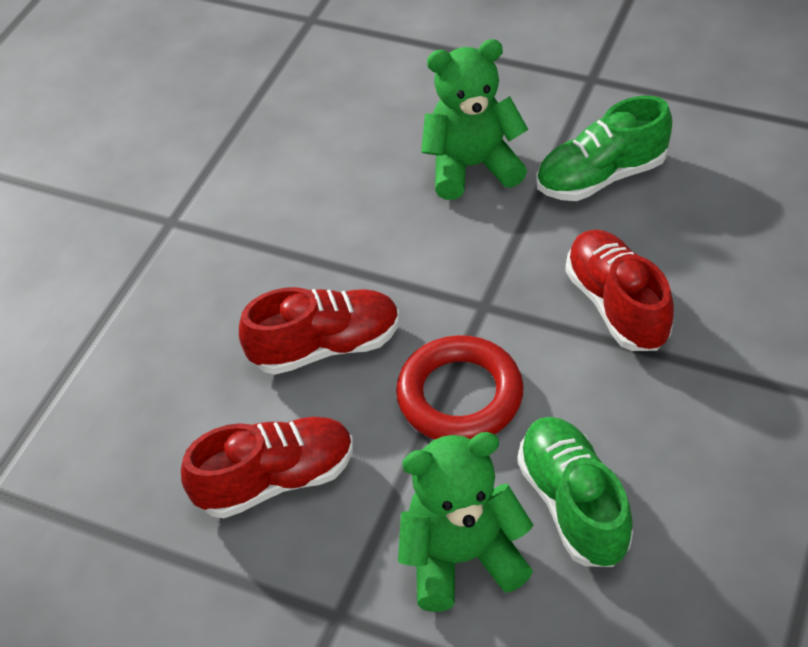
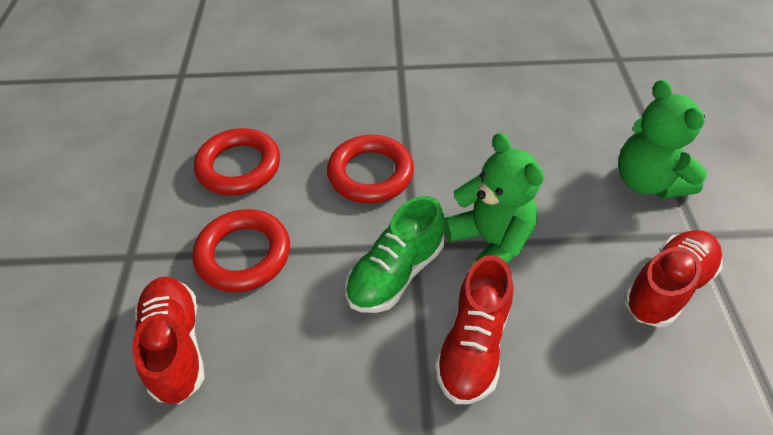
green shoe: 2 -> 1
red ring: 1 -> 3

